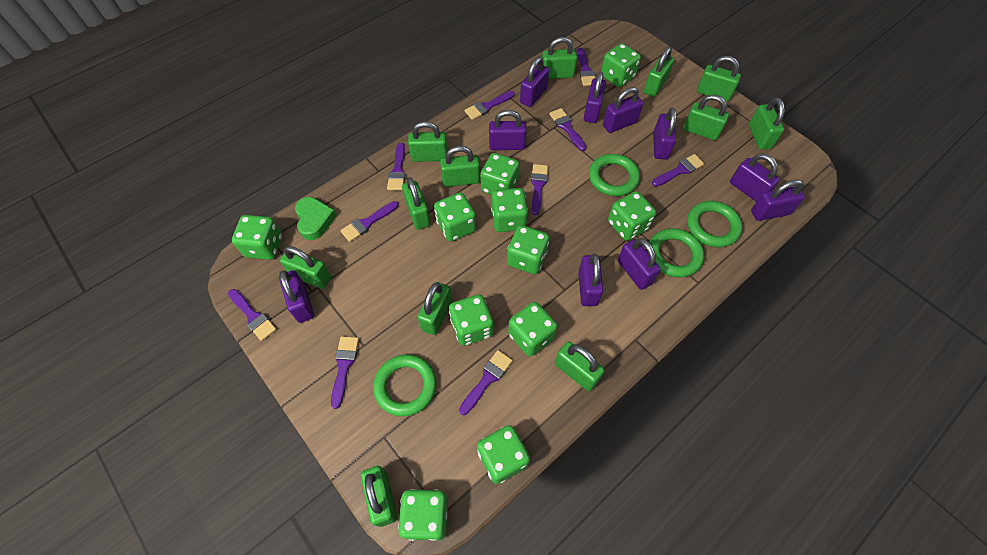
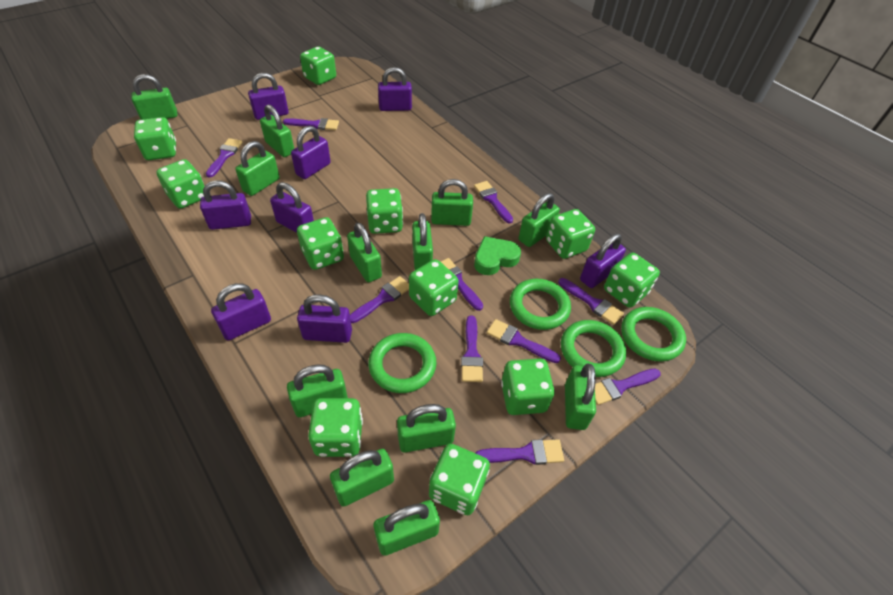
purple padlock: 10 -> 8

